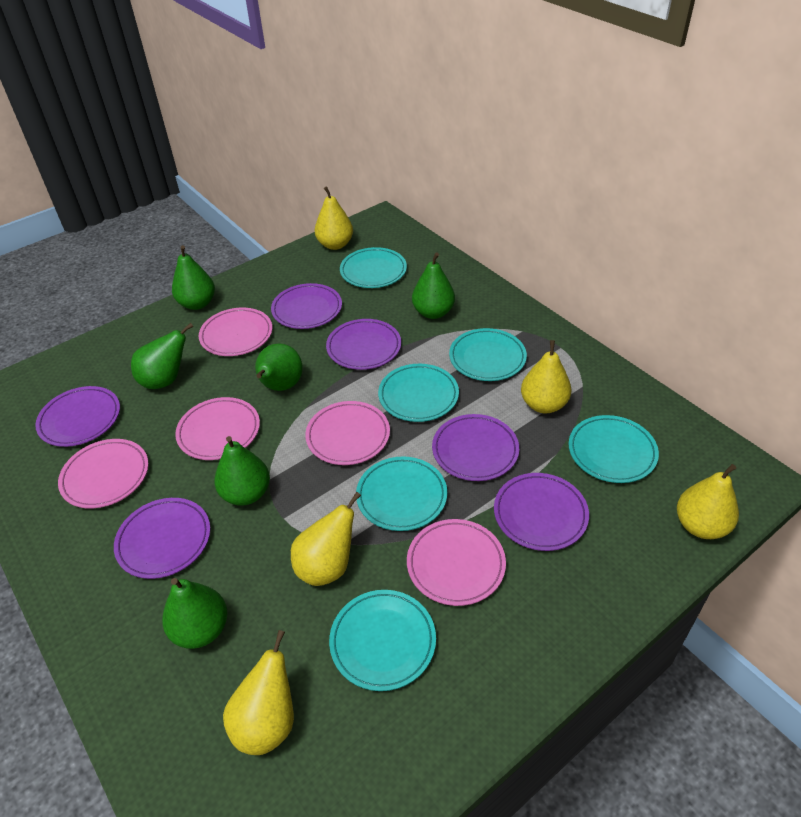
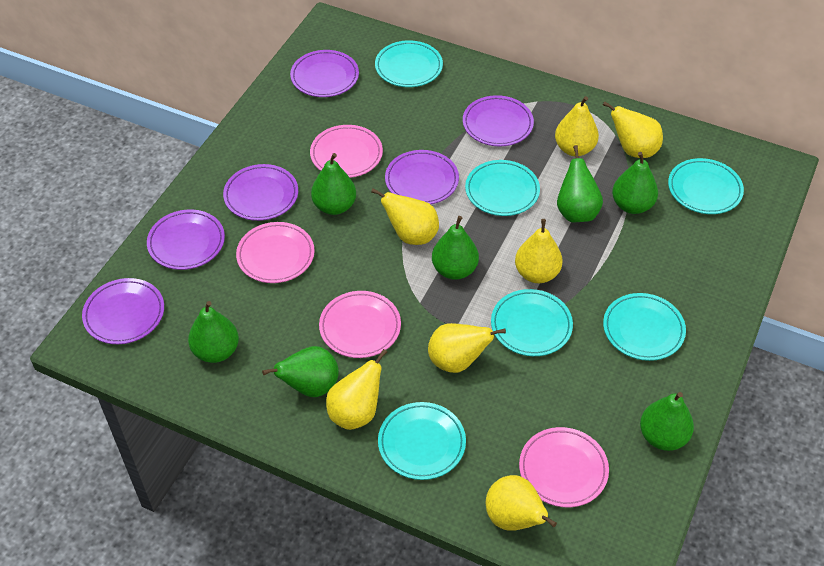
green pear: 6 -> 7
pink plate: 5 -> 4
yellow pear: 5 -> 7

